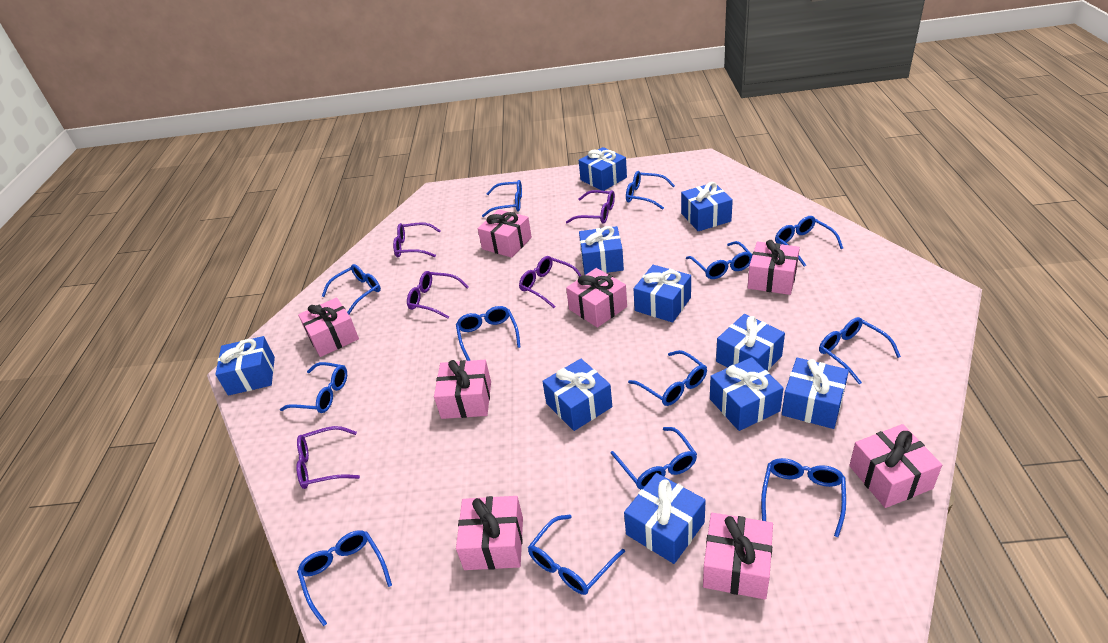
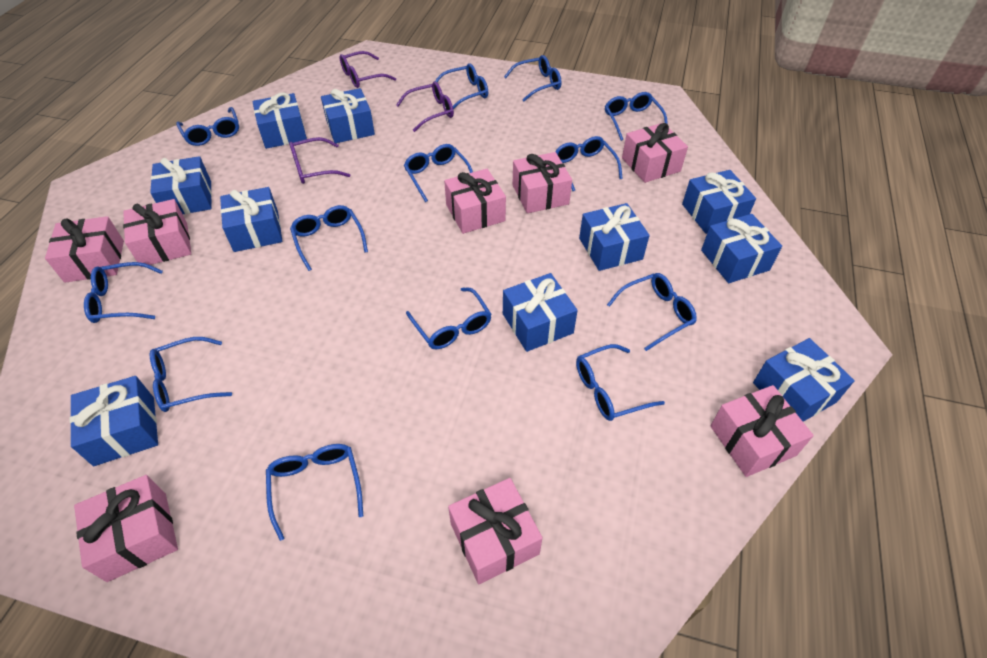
purple glasses: 5 -> 3

